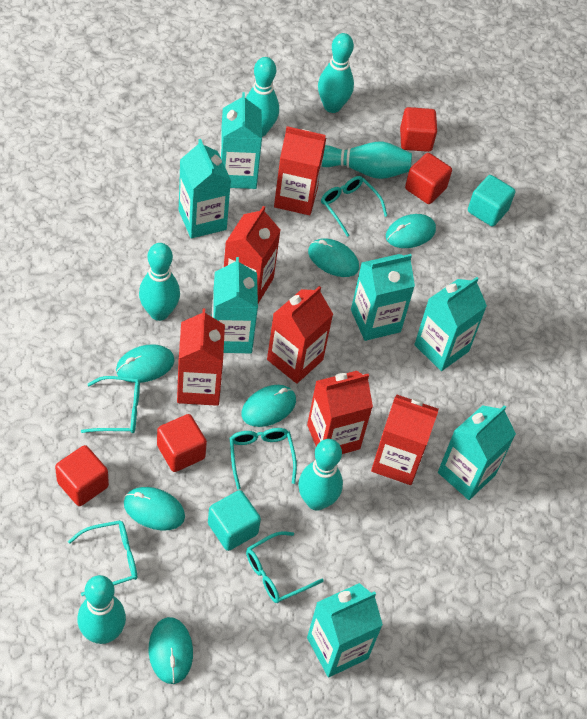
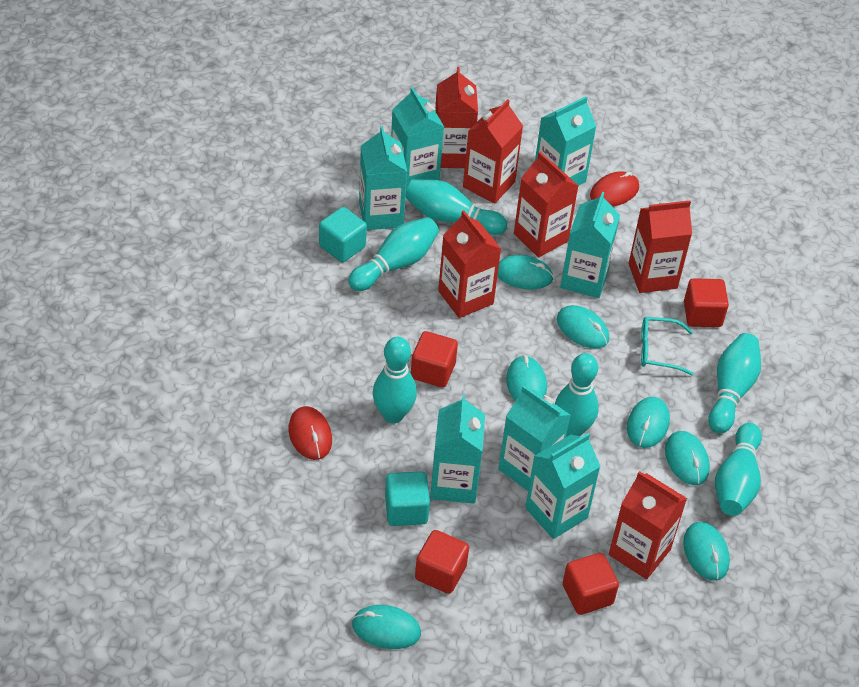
red mouse: 0 -> 2
turquoise glasses: 5 -> 1
turquoise mouse: 6 -> 7

